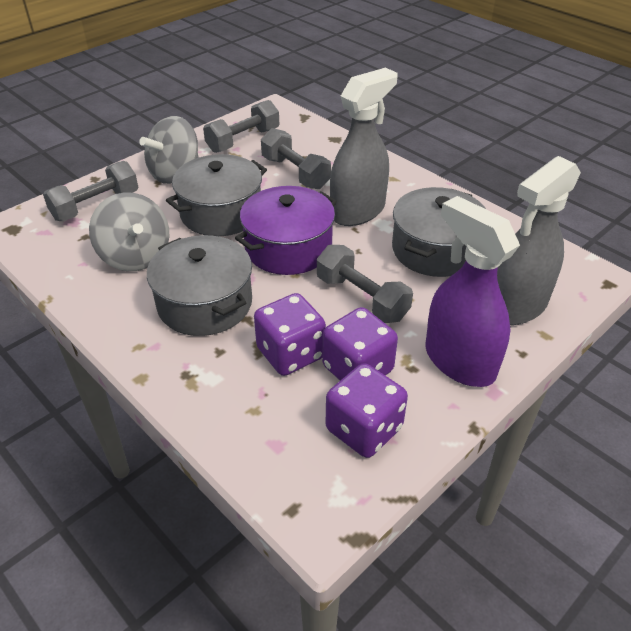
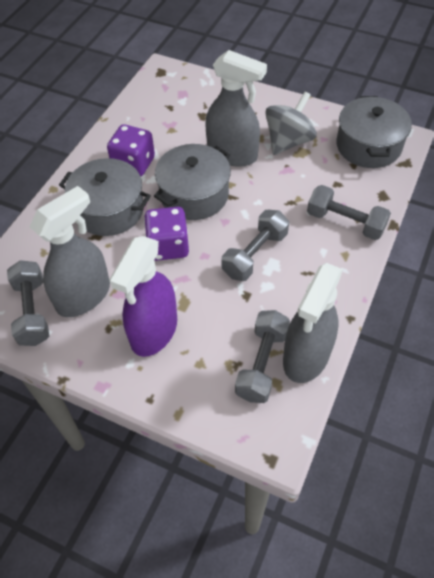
grey spinning top: 2 -> 1
grey spray bottle: 2 -> 3
purple dice: 3 -> 2
purple pot: 1 -> 0

